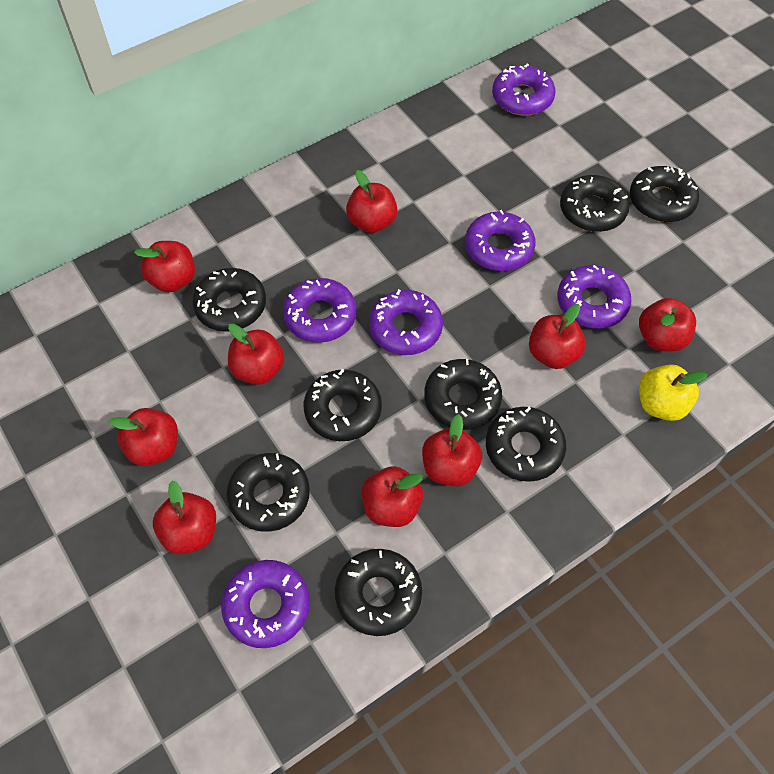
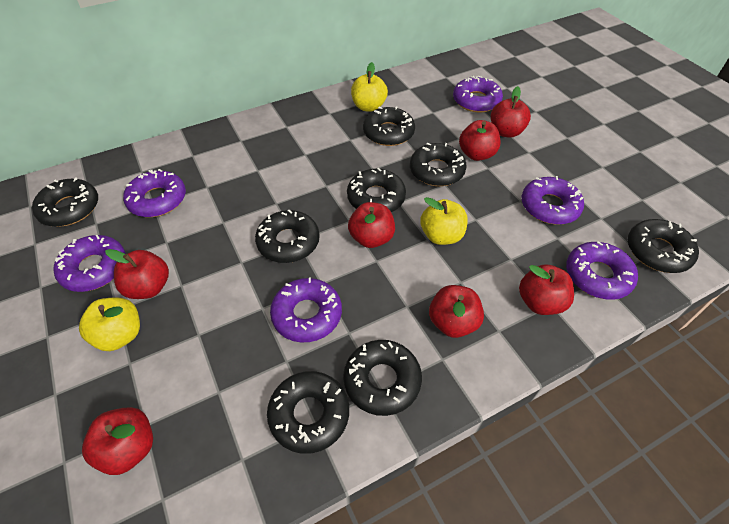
red apple: 9 -> 7
yellow apple: 1 -> 3

